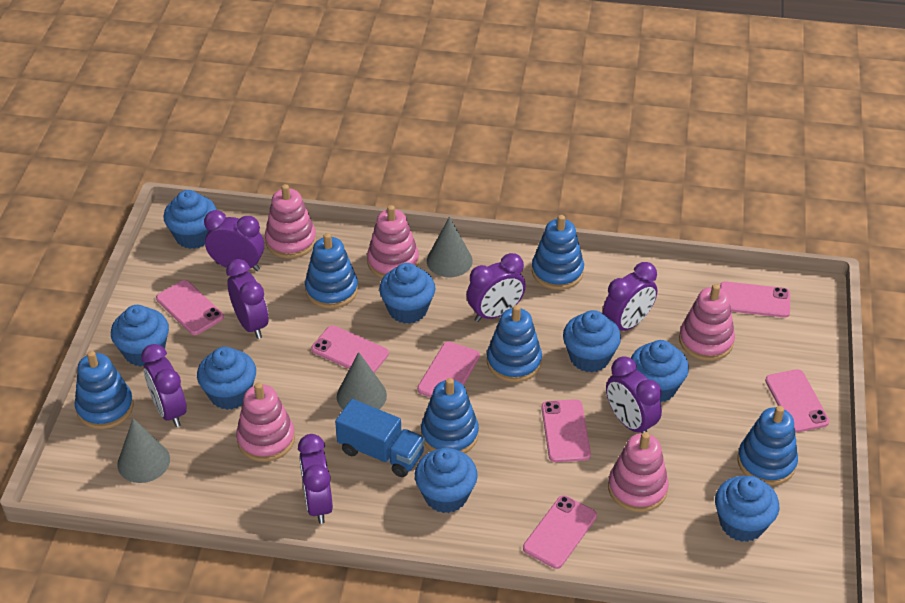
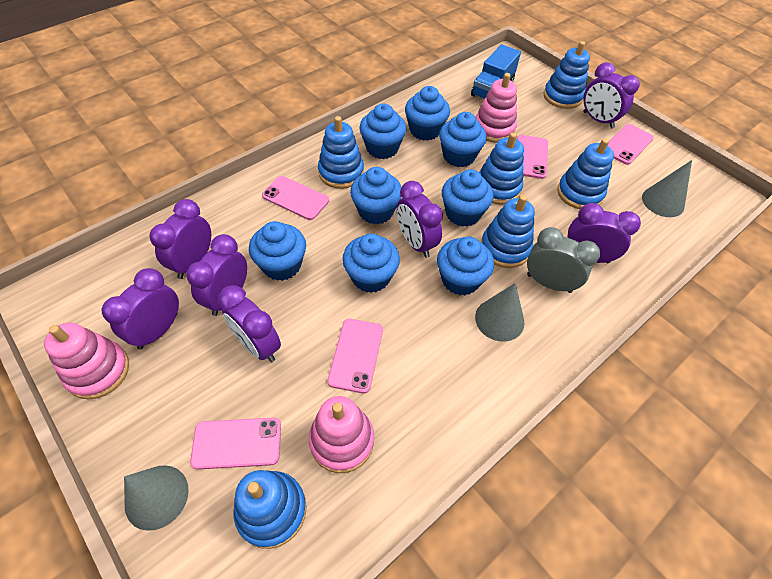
grey clock: 0 -> 1
pink phone: 7 -> 5
pink stacking toy: 5 -> 3

